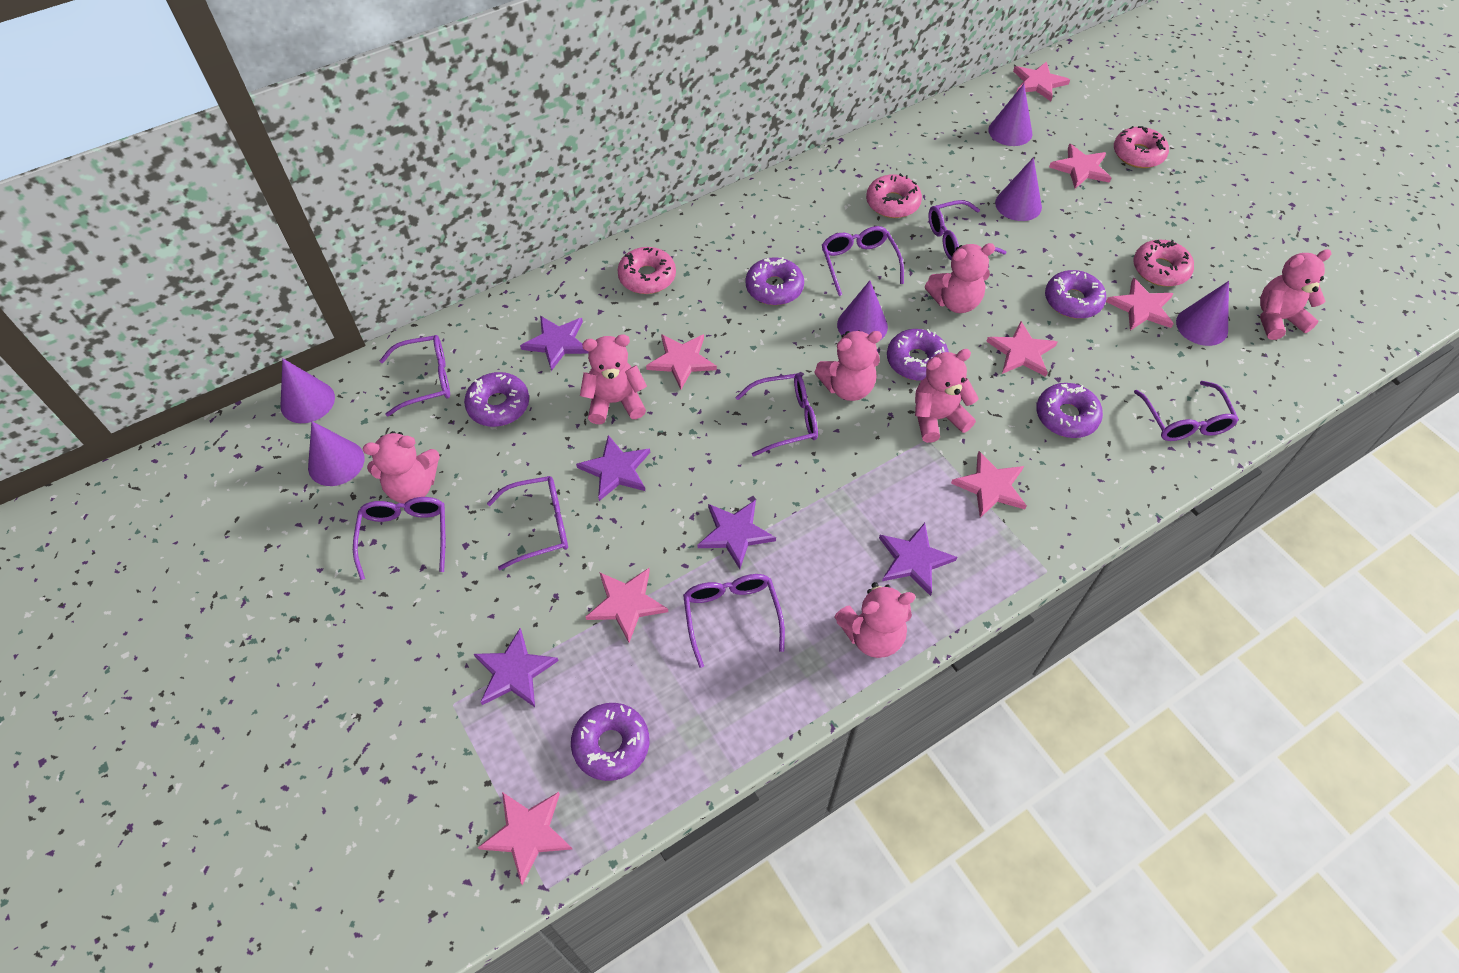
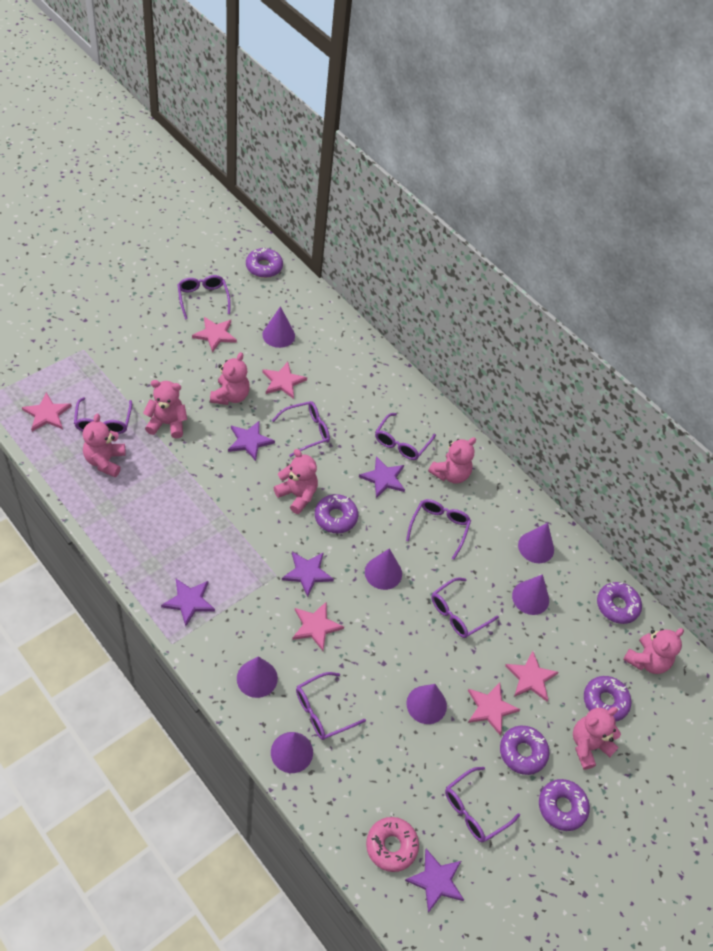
pink donut: 4 -> 1
pink star: 8 -> 6
purple cone: 6 -> 7

